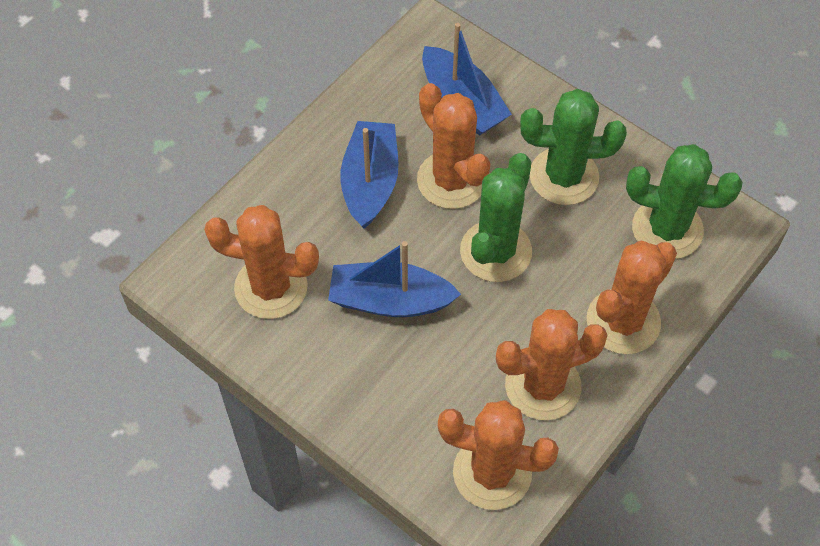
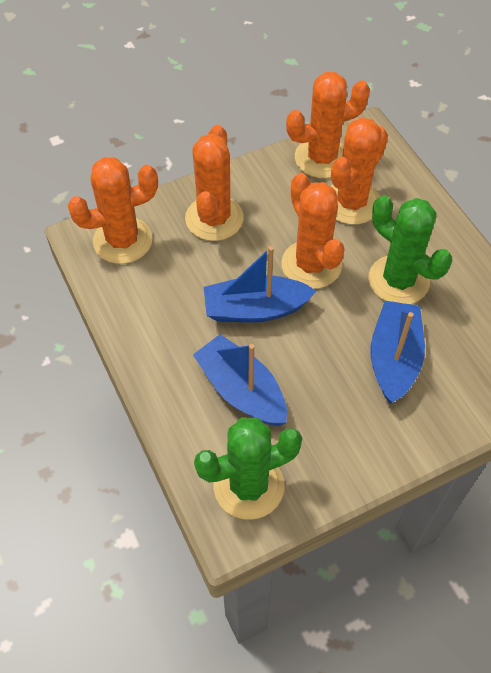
green cactus: 3 -> 2

